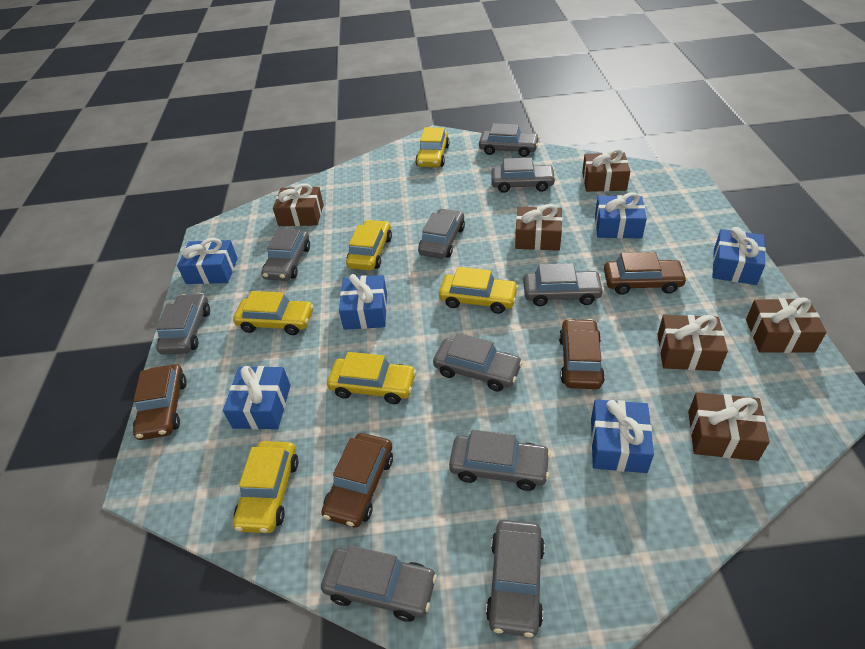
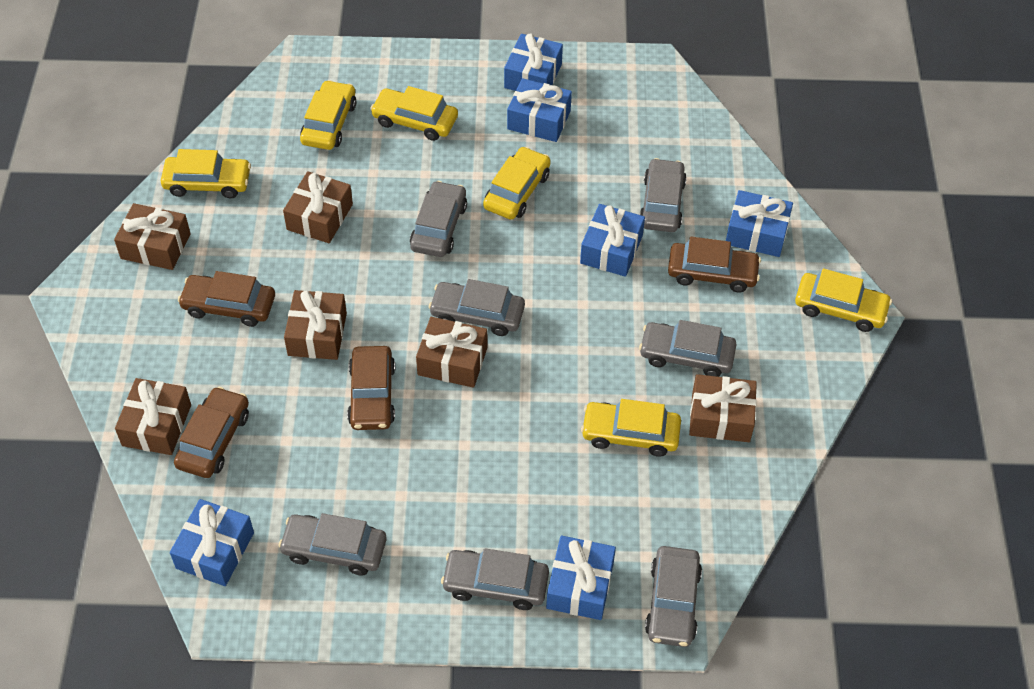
grey car: 10 -> 7

